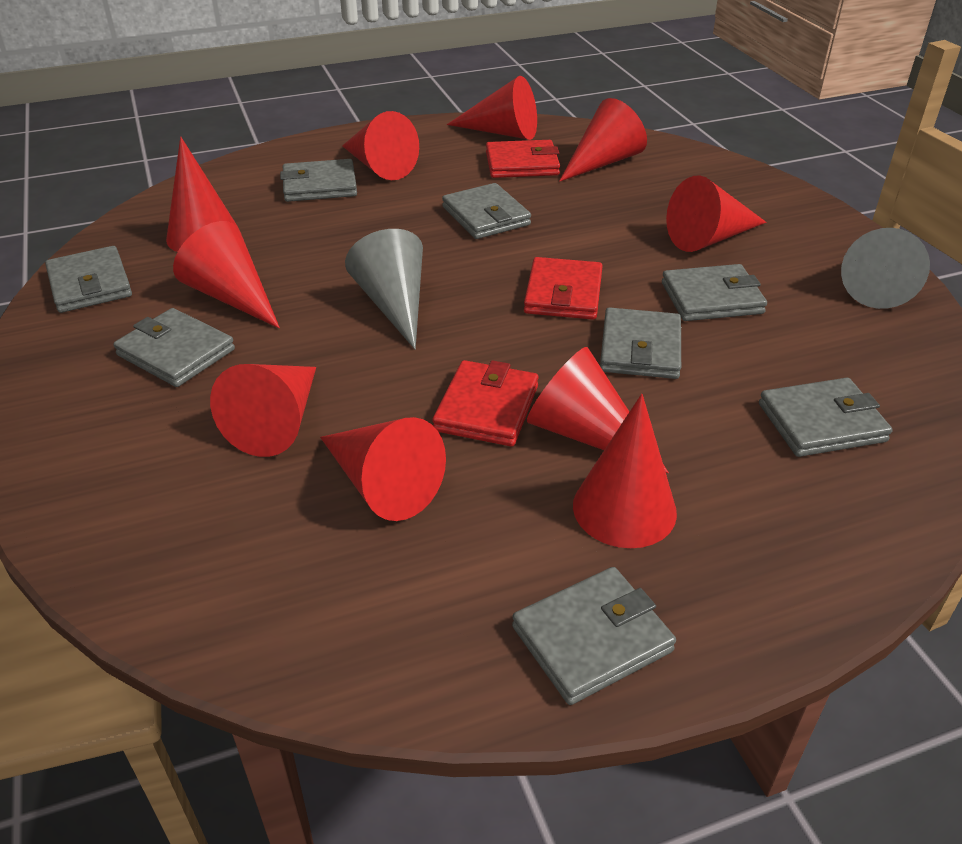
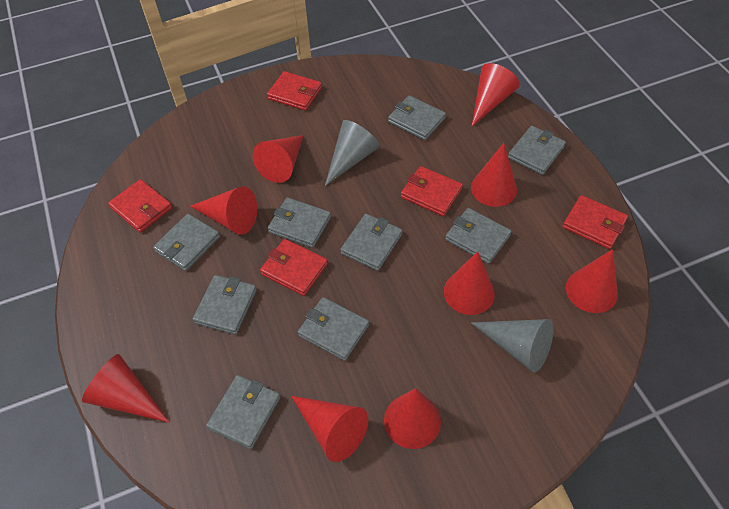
grey wallet: 8 -> 9
red cone: 10 -> 9
red wallet: 3 -> 5

